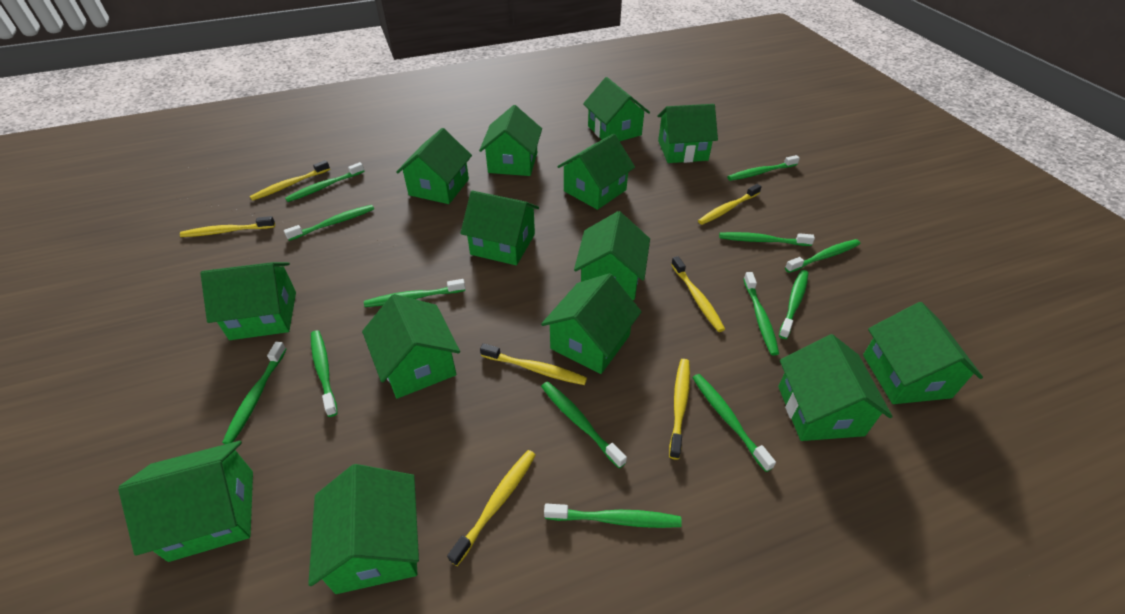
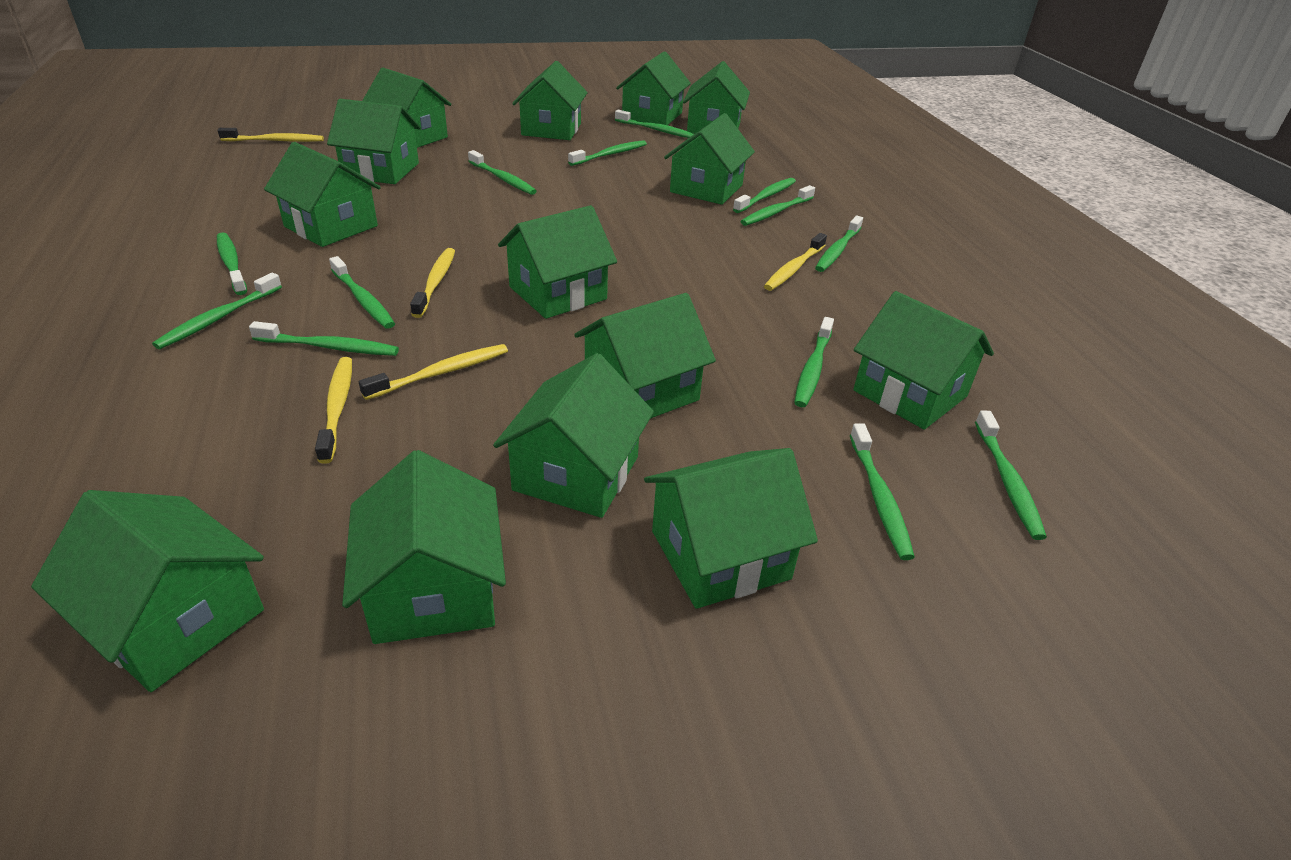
yellow toothbrush: 7 -> 5

